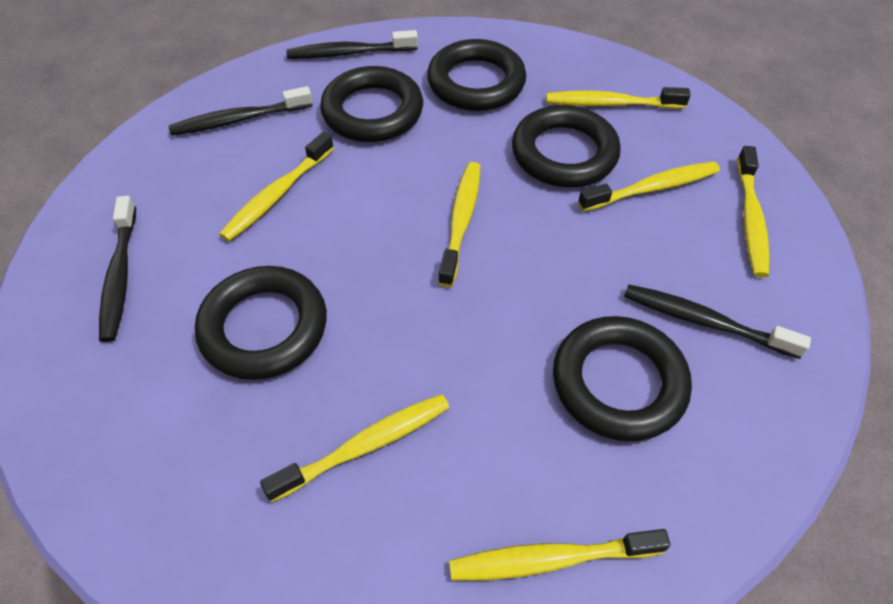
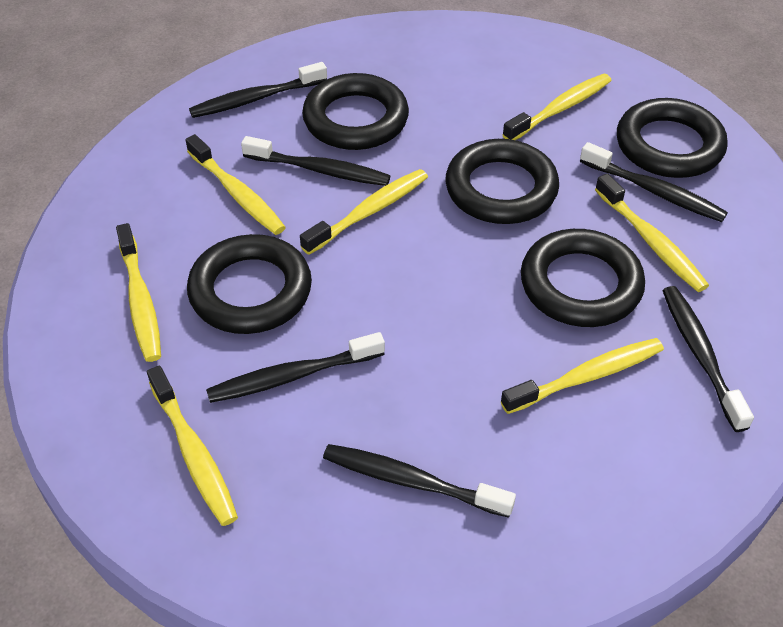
black toothbrush: 4 -> 6

